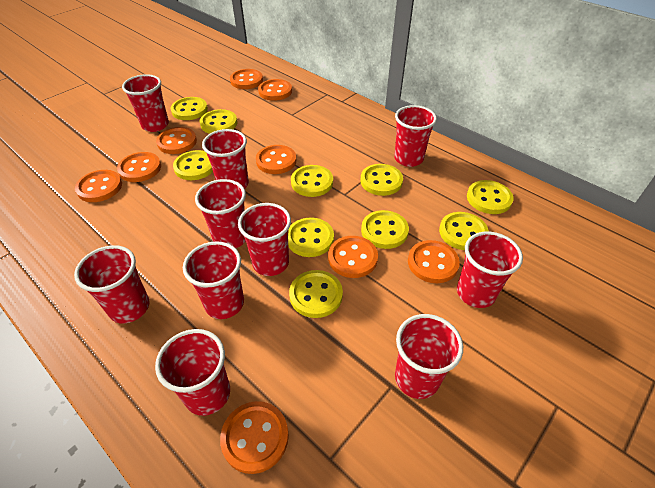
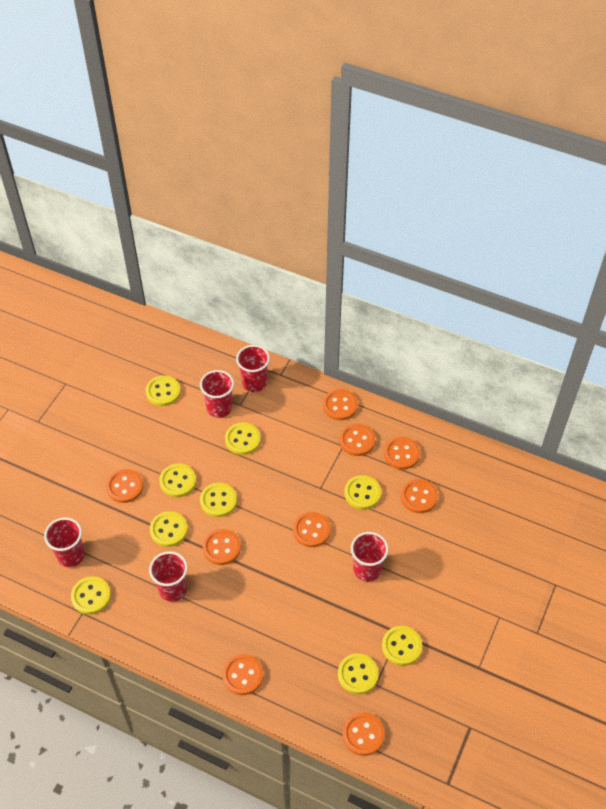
red cup: 10 -> 5
yellow button: 10 -> 9

